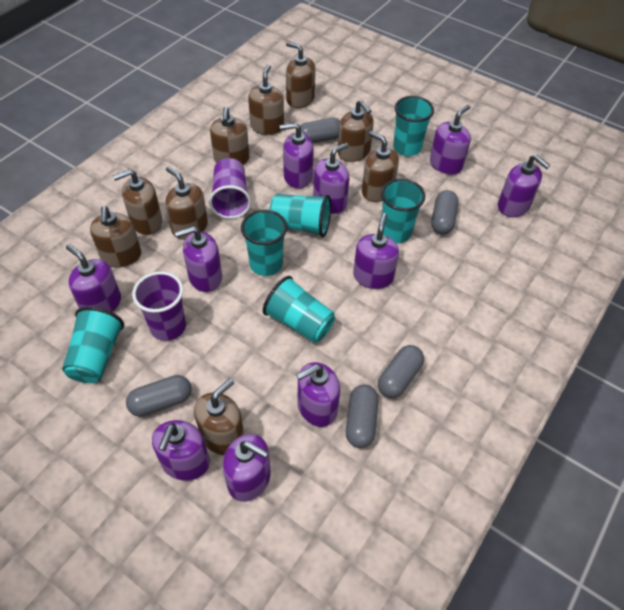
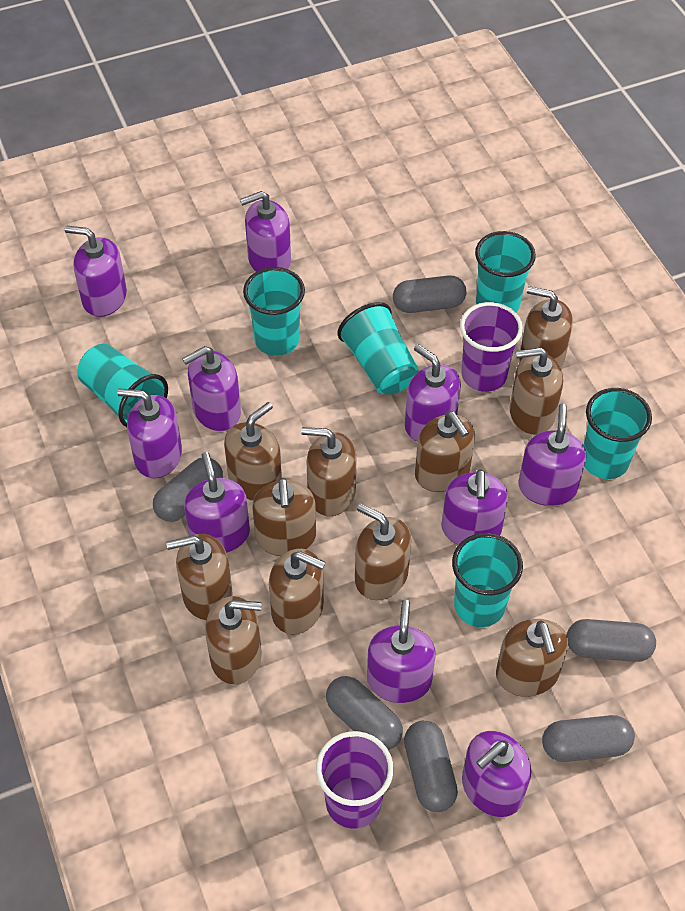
brown soap dispenser: 9 -> 11
grey capsule: 5 -> 6

